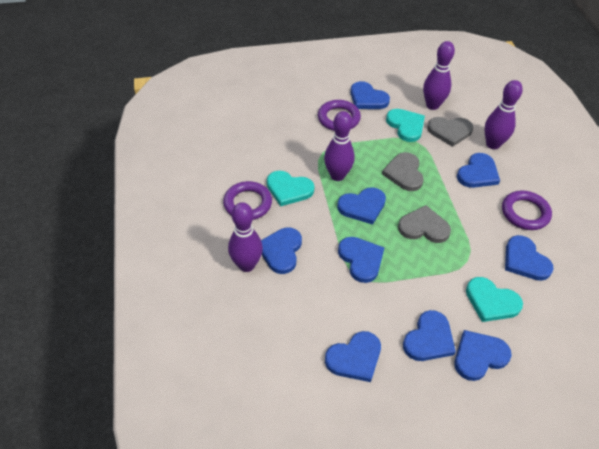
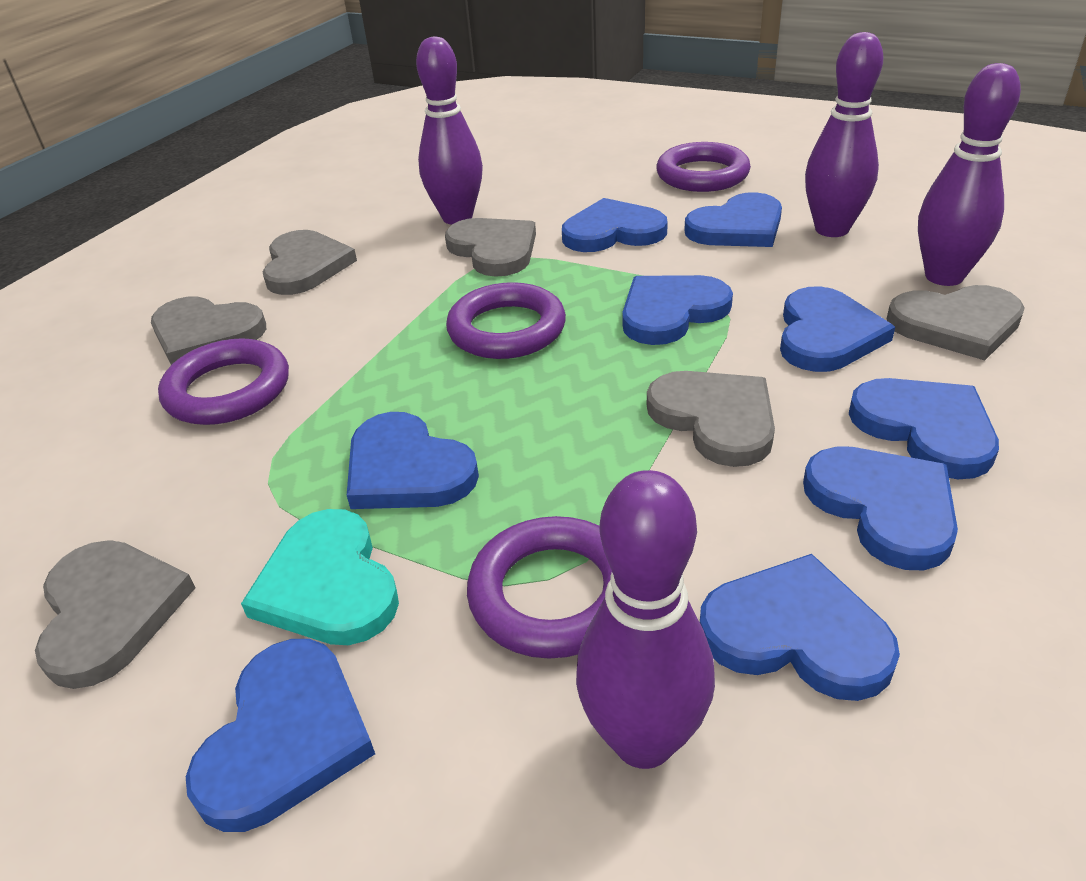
grey heart: 3 -> 6
purple ring: 3 -> 4
turquoise heart: 3 -> 1

